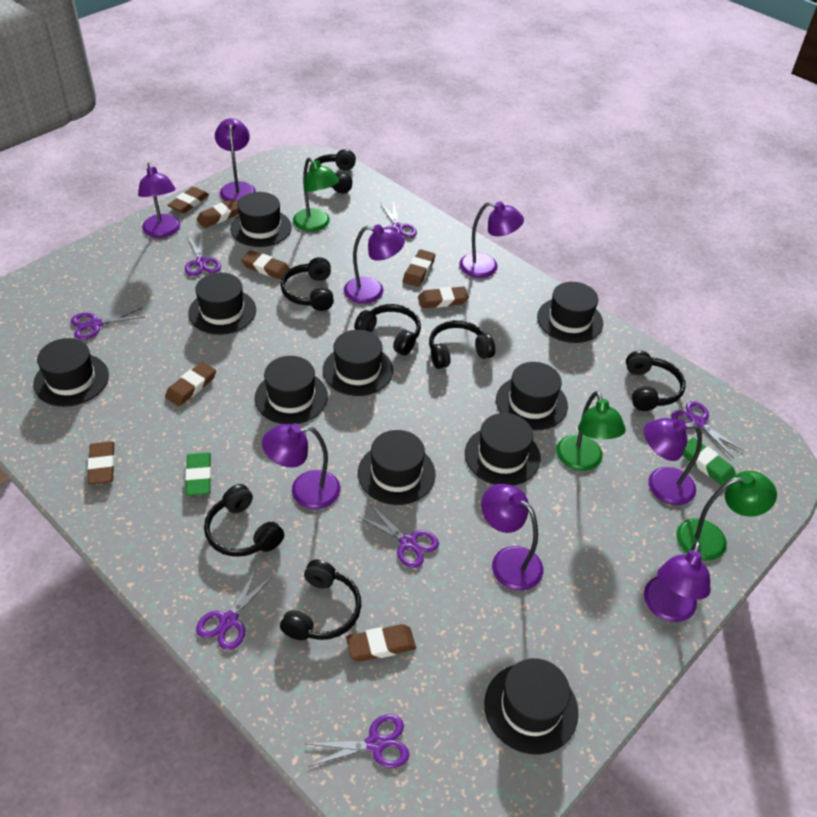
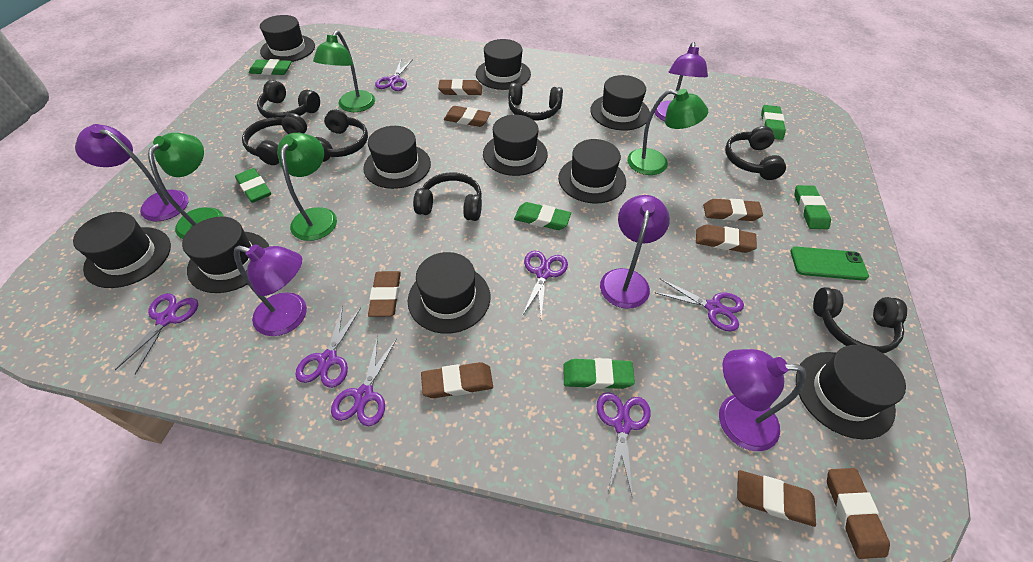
green eraser: 2 -> 6
green lamp: 3 -> 4
green phone: 0 -> 1
purple lamp: 8 -> 5

